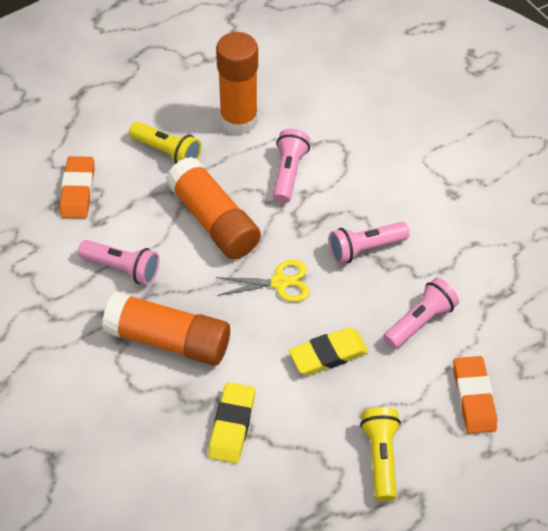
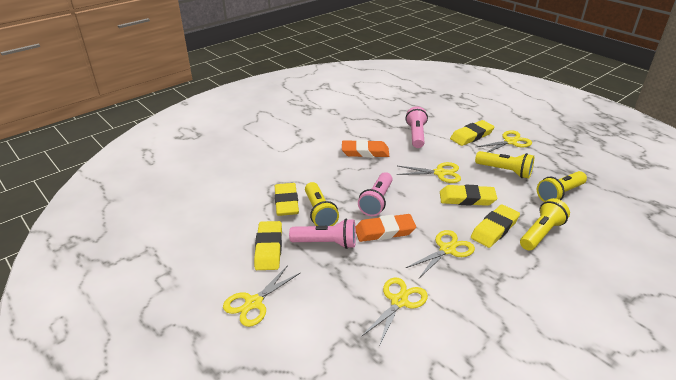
orange glue stick: 3 -> 0
pink flashlight: 4 -> 3
yellow eraser: 2 -> 5
yellow flashlight: 2 -> 4
yellow scissors: 1 -> 5

